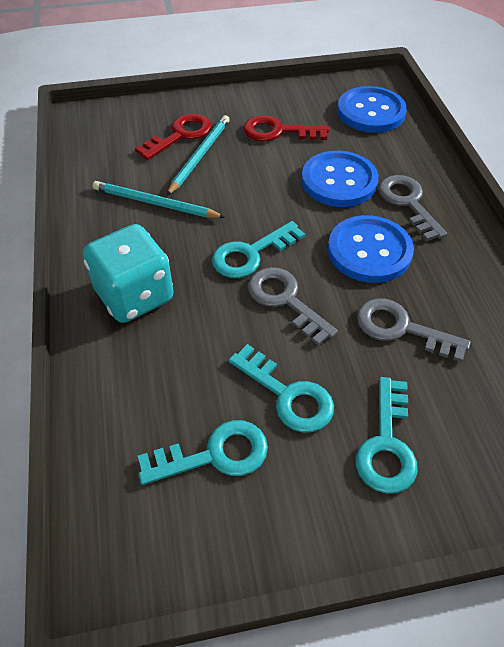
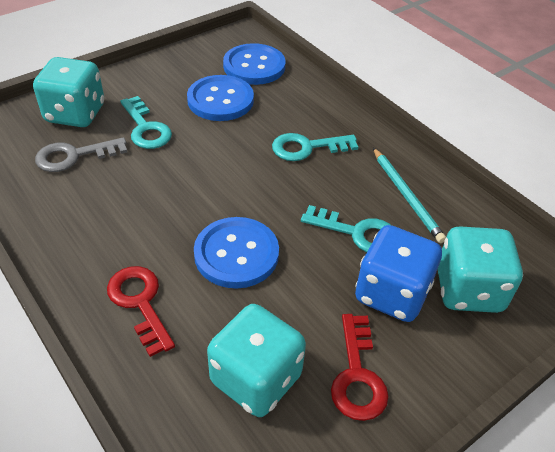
blue dice: 0 -> 1
grey key: 3 -> 1
turquoise dice: 1 -> 3
turquoise key: 4 -> 3
turquoise pencil: 2 -> 1

